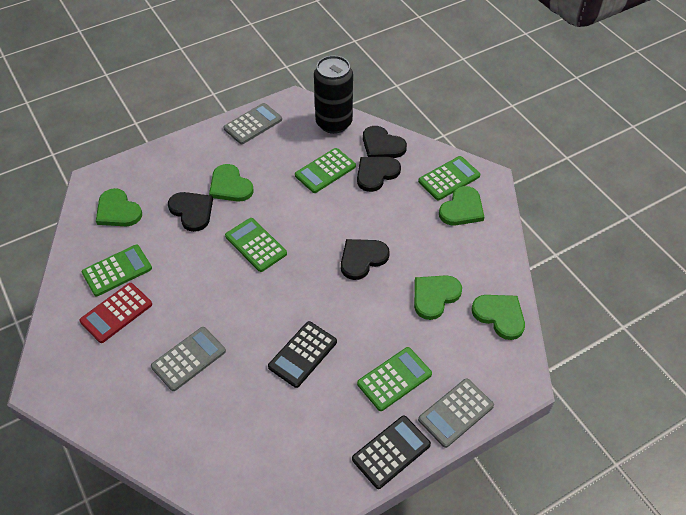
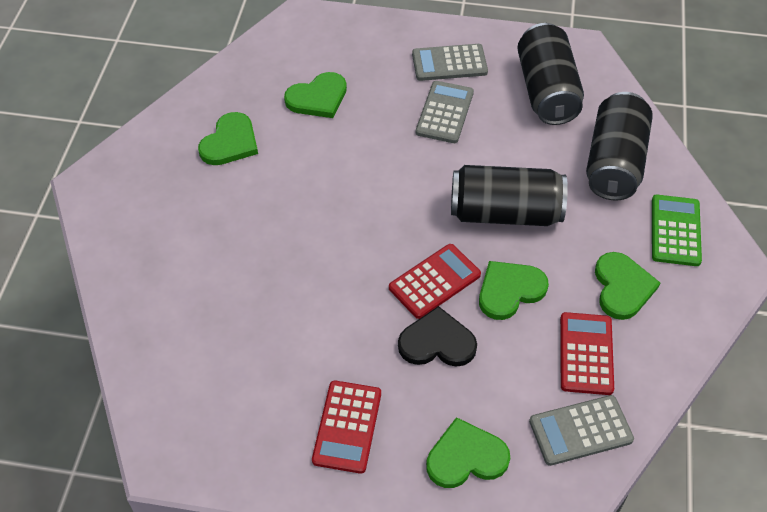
black calculator: 2 -> 0
black can: 1 -> 3
black heart: 4 -> 1
green calculator: 5 -> 1
red calculator: 1 -> 3

